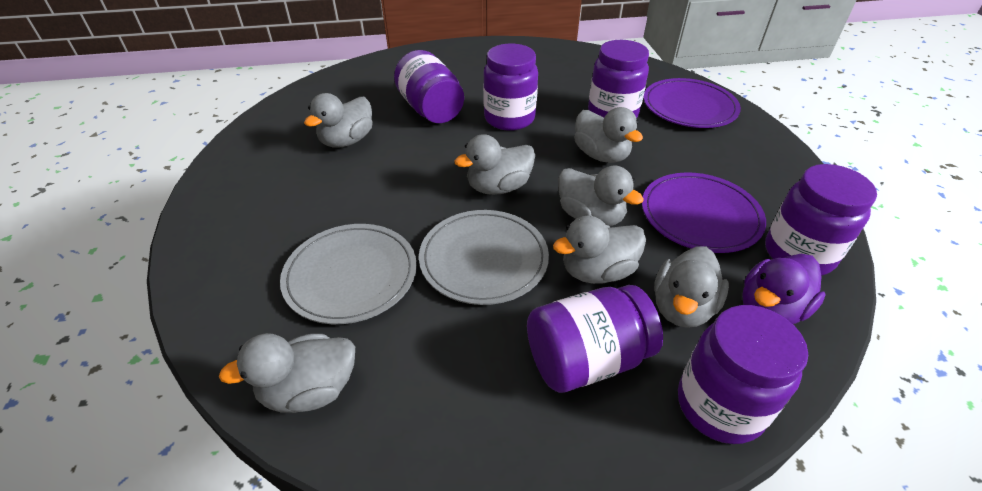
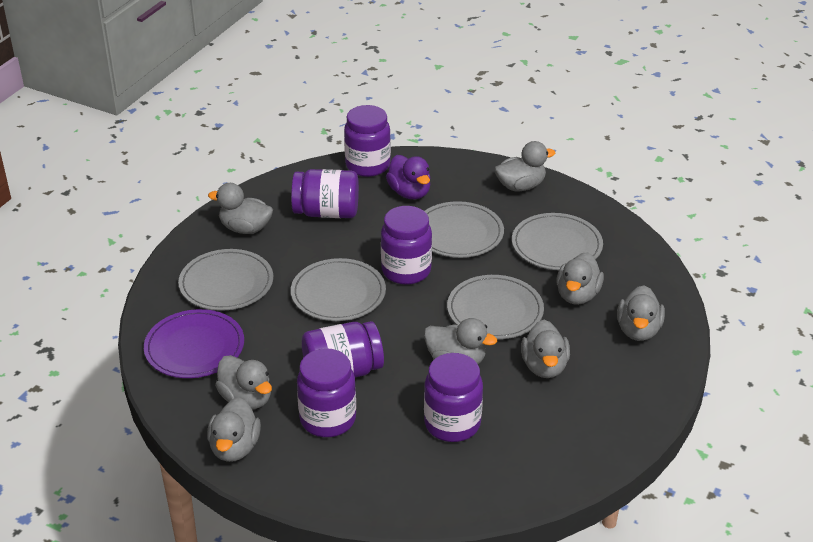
grey duck: 7 -> 8
grey plate: 2 -> 5
purple plate: 2 -> 1

